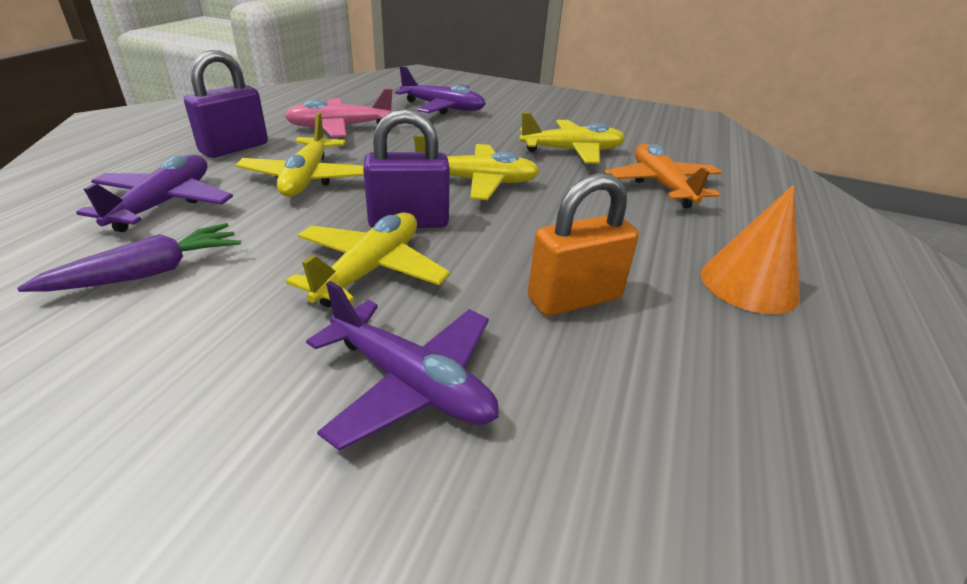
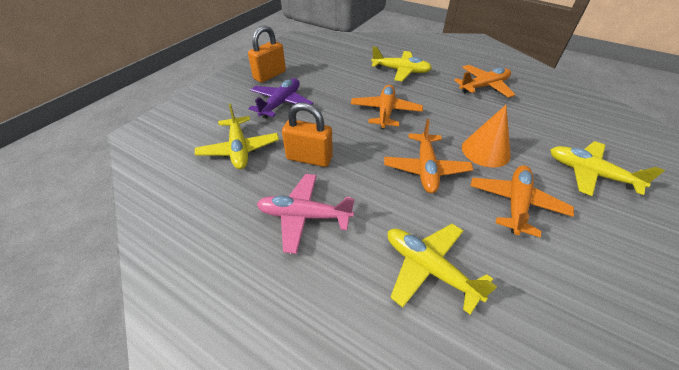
orange padlock: 1 -> 2
orange plane: 1 -> 4
purple carrot: 1 -> 0
purple padlock: 2 -> 0
purple plane: 3 -> 1

